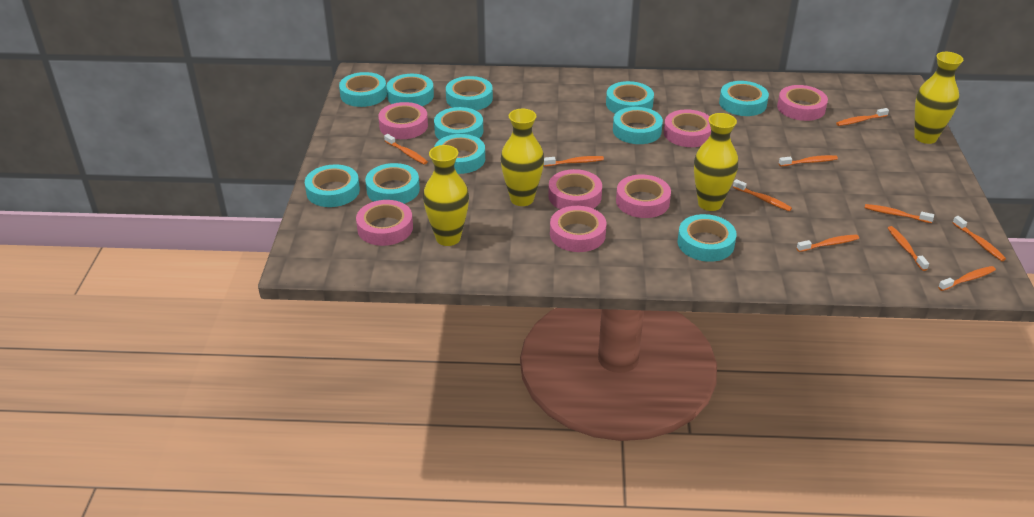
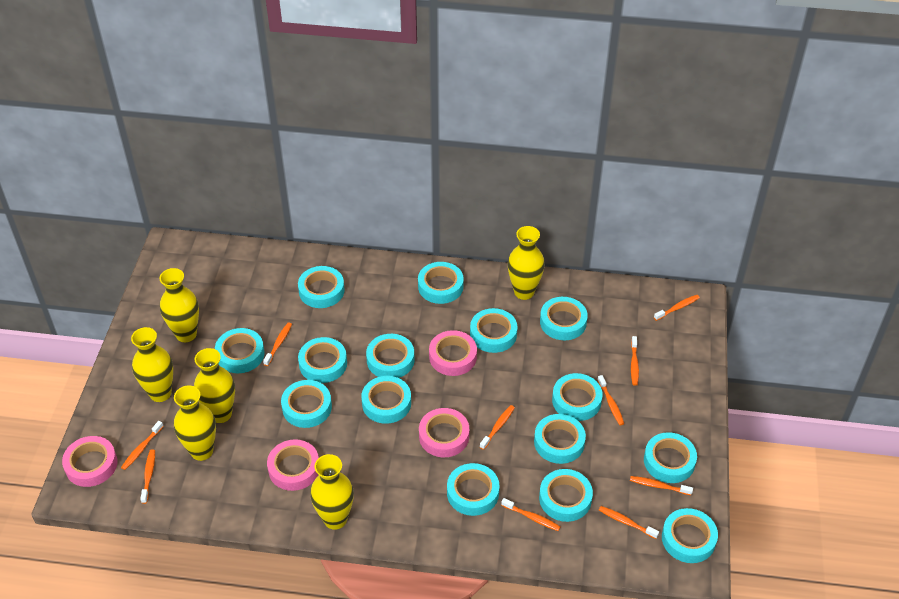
pink tape: 7 -> 4
turquoise tape: 11 -> 15
yellow vase: 4 -> 6

